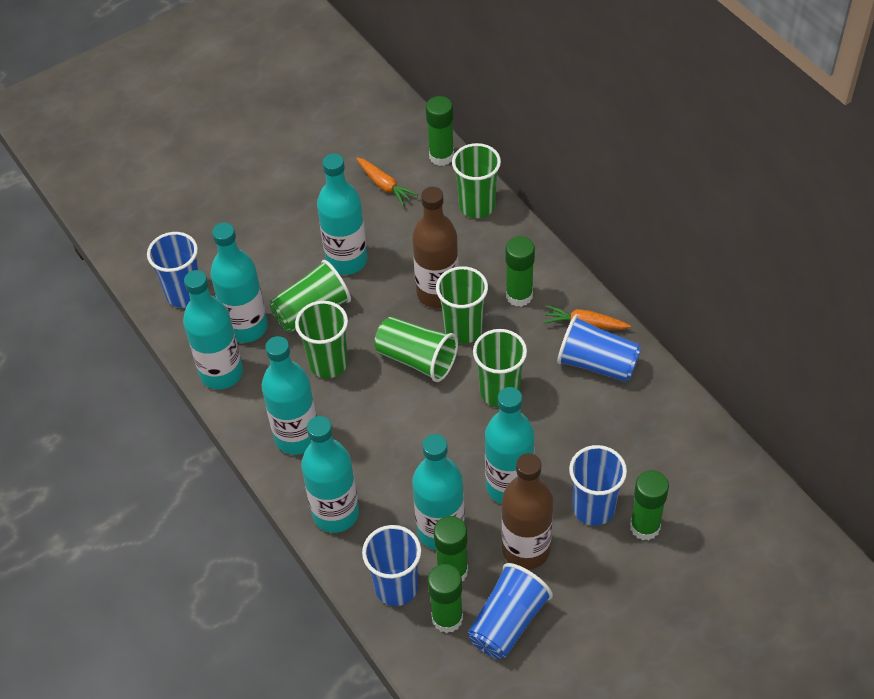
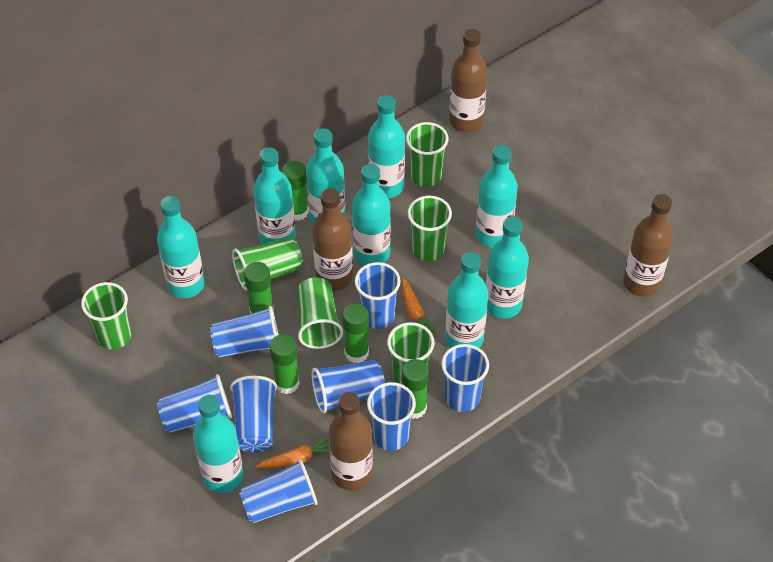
blue cup: 5 -> 8
brown bottle: 2 -> 4
turquoise bottle: 7 -> 9

